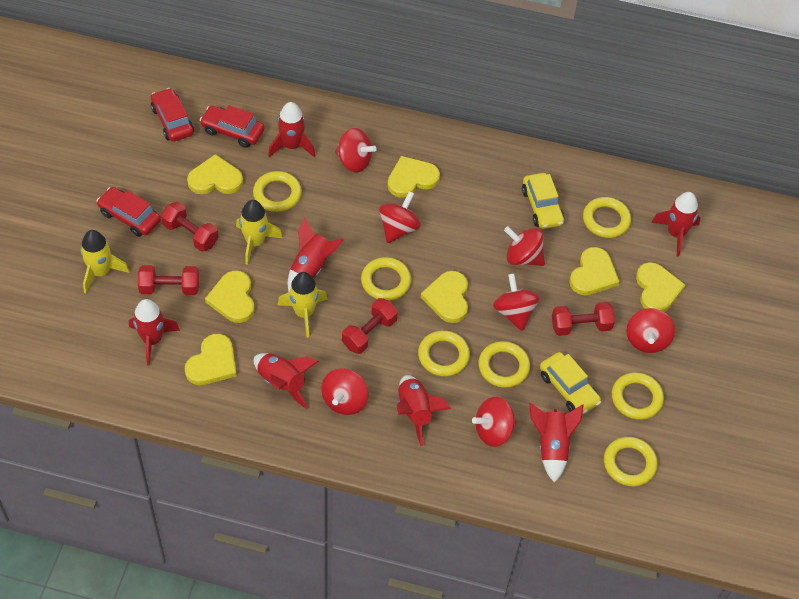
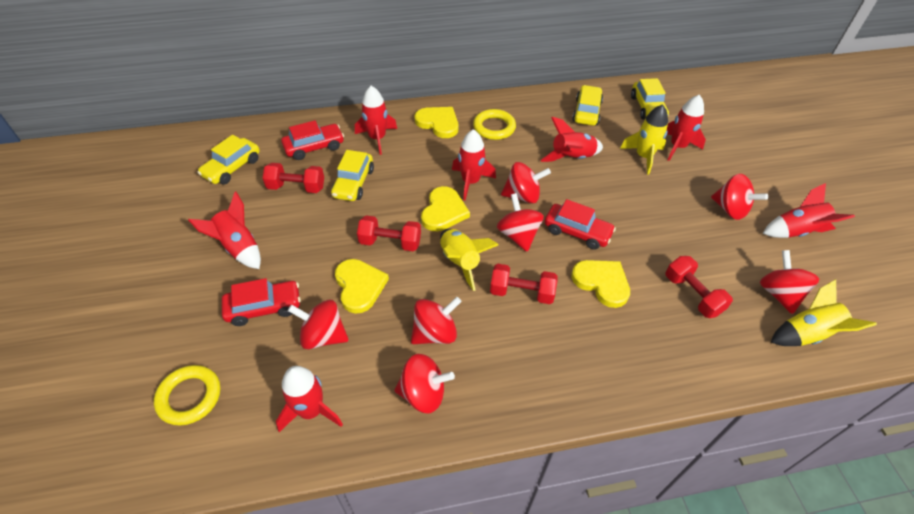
yellow car: 2 -> 4
yellow heart: 7 -> 4
yellow ring: 7 -> 2

